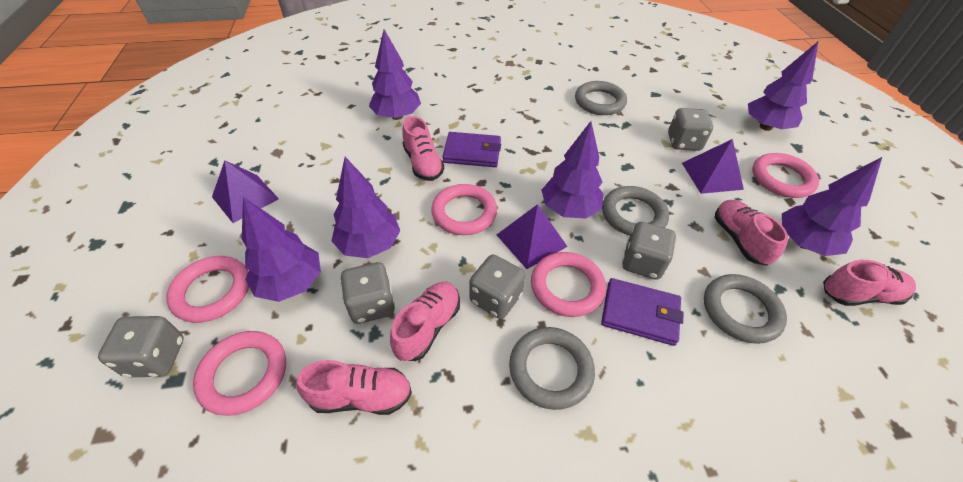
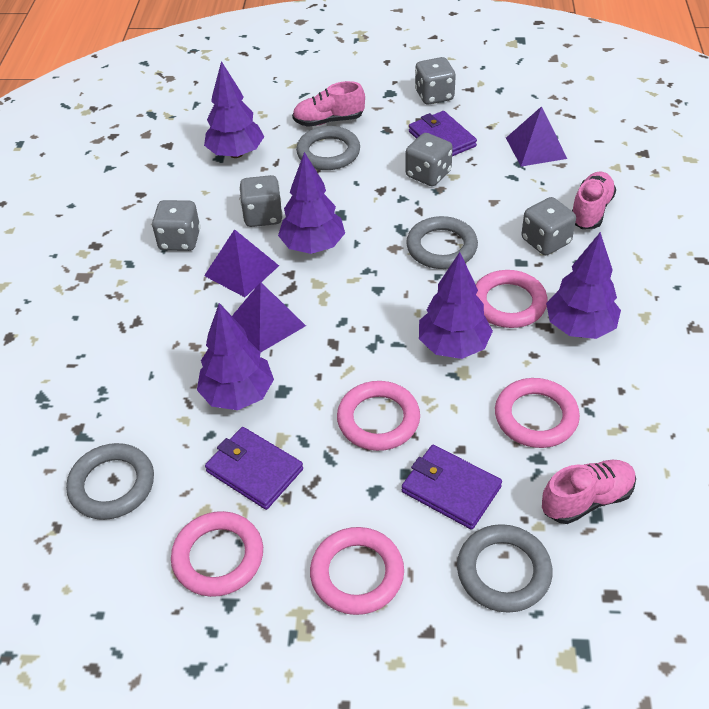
pink shoe: 5 -> 3
purple tree: 6 -> 5
purple wallet: 2 -> 3

